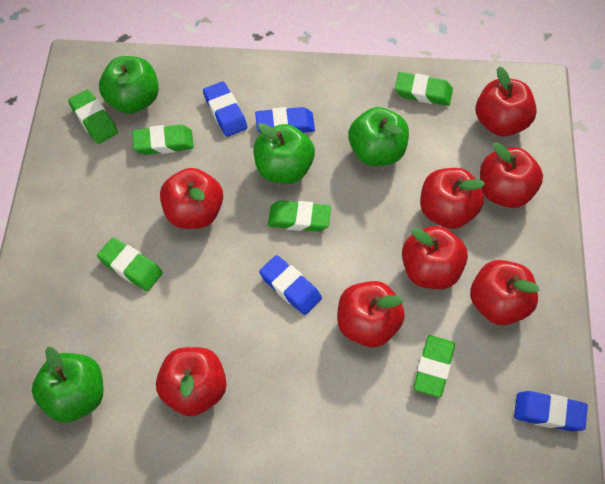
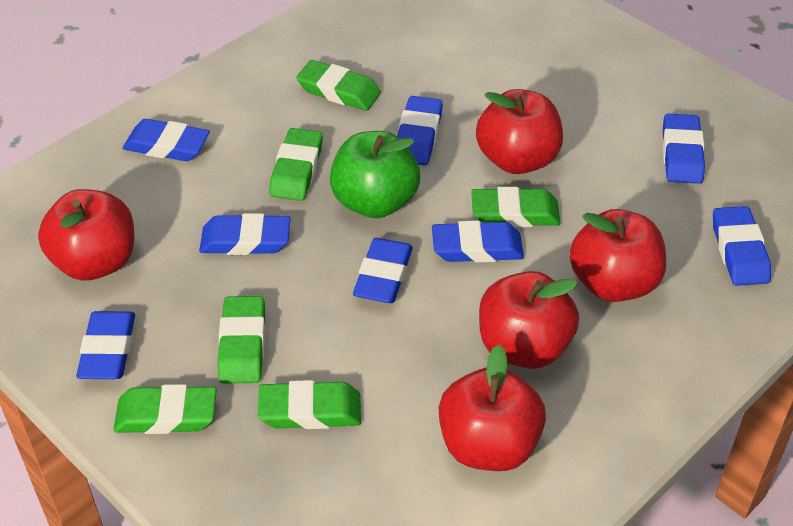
blue eraser: 4 -> 8
green apple: 4 -> 1
red apple: 8 -> 5

